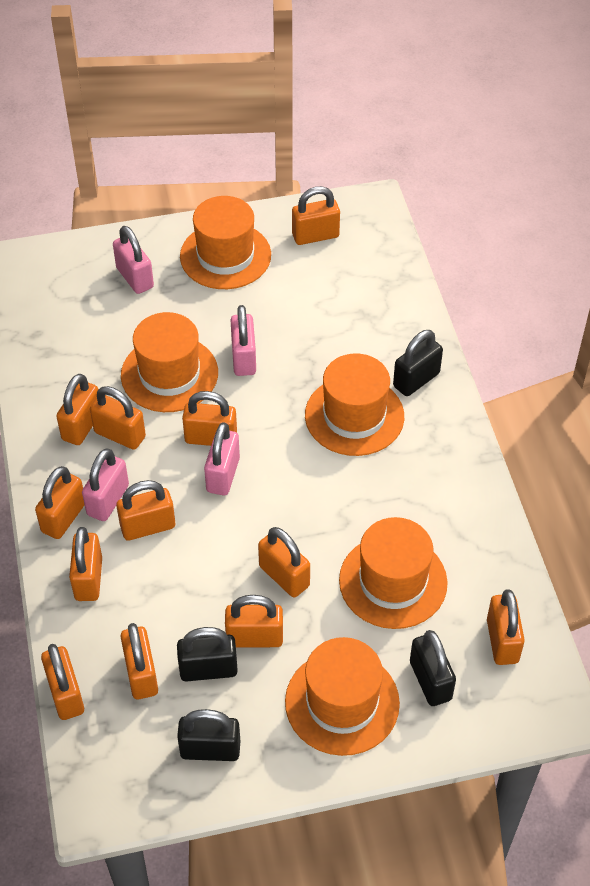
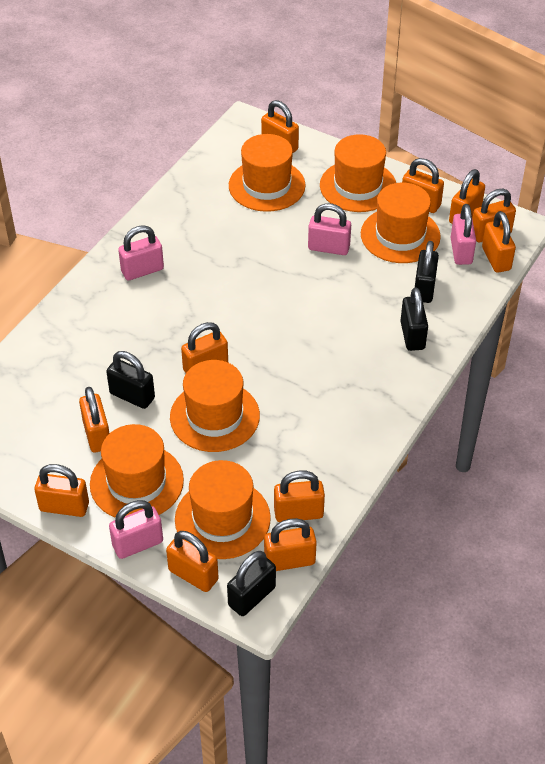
orange hat: 5 -> 6
orange padlock: 12 -> 11

